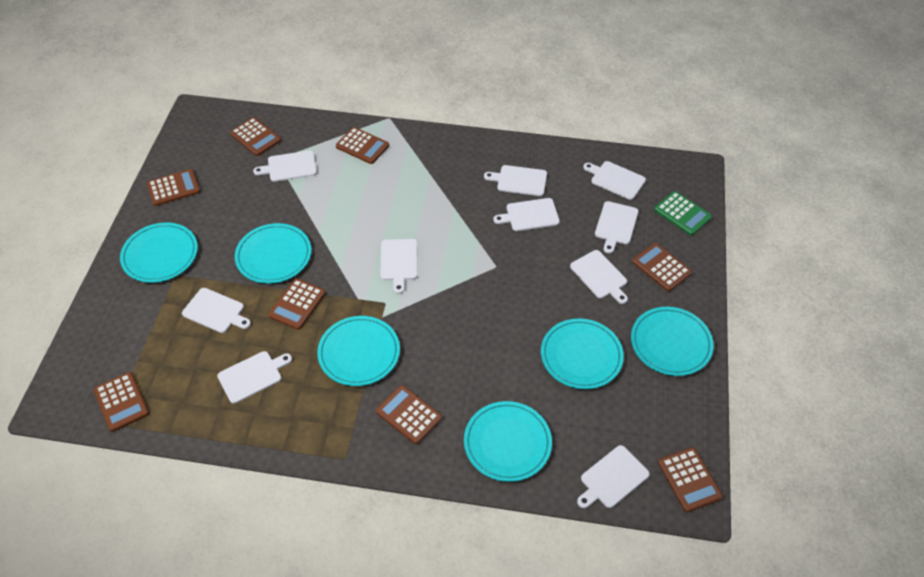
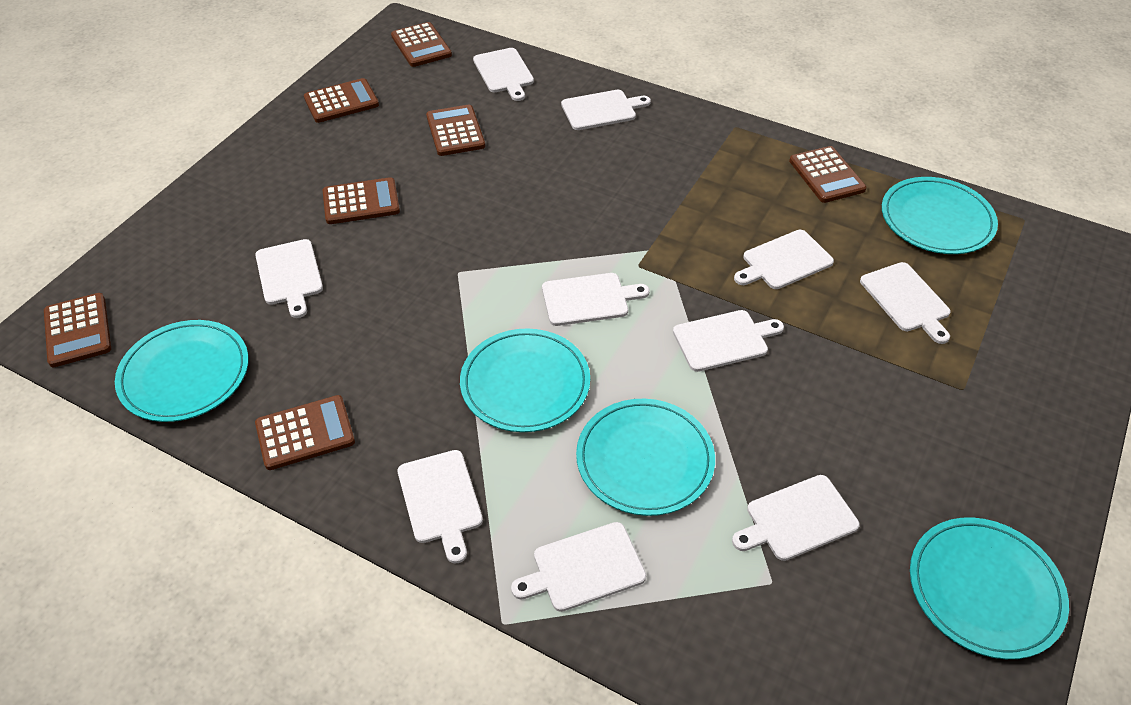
brown calculator: 8 -> 7
green calculator: 1 -> 0
turquoise plate: 6 -> 5

